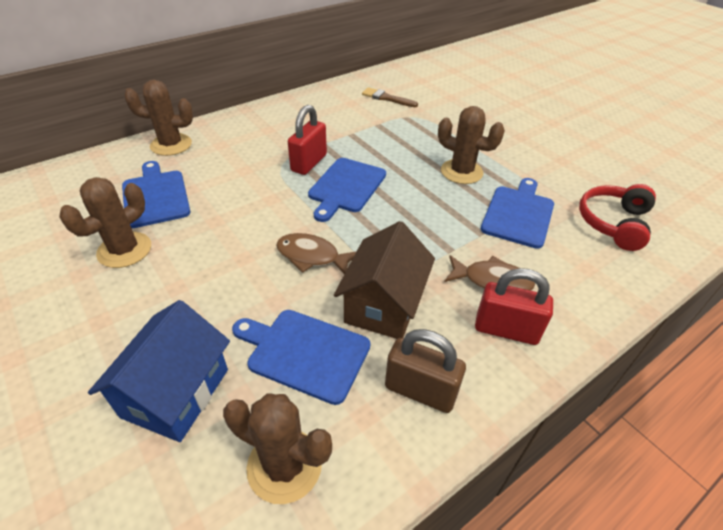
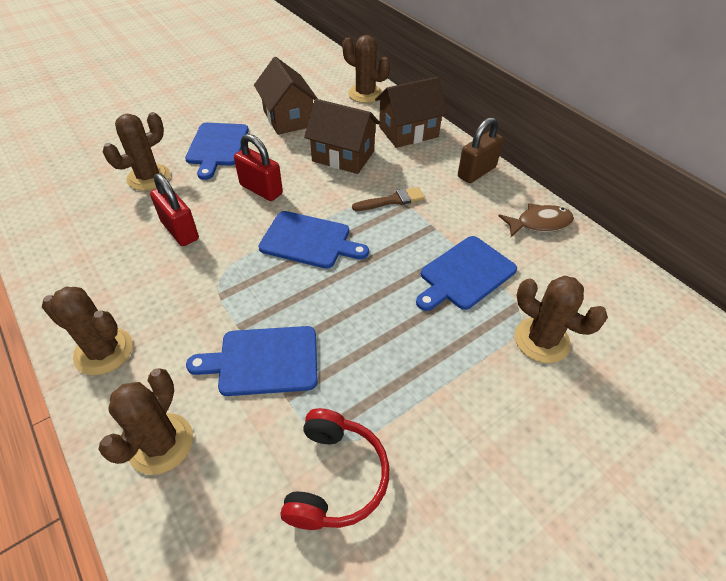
blue house: 1 -> 0
brown cactus: 4 -> 5
brown fish: 2 -> 1
brown house: 1 -> 3

